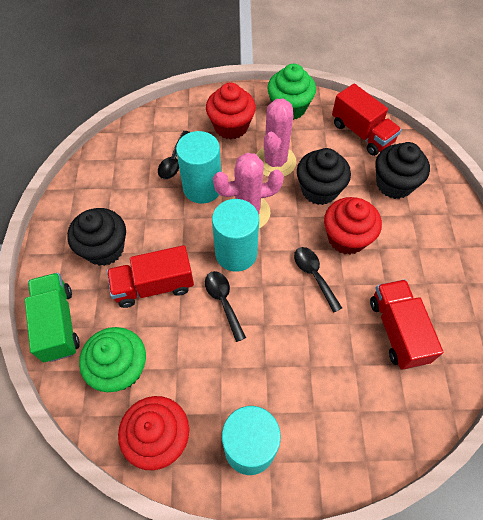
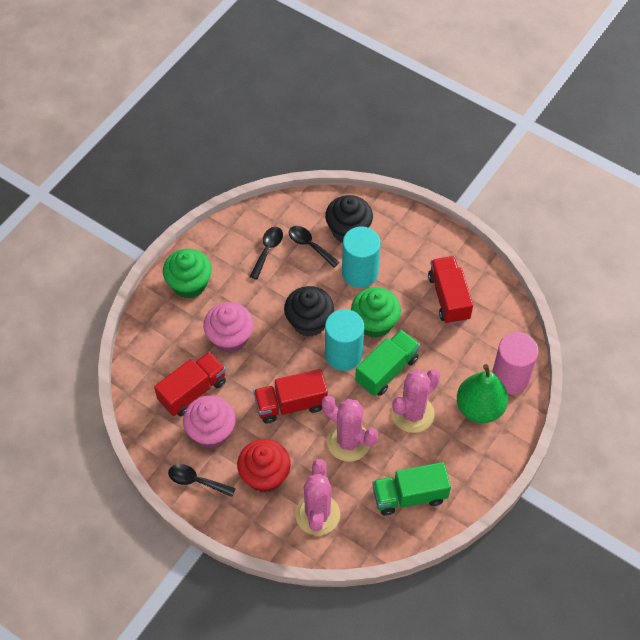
black cupcake: 3 -> 2
green pear: 0 -> 1
green truck: 1 -> 2
pink cactus: 2 -> 3
pink cupcake: 0 -> 2
pink cylinder: 0 -> 1
red cupcake: 3 -> 1
turquoise cylinder: 3 -> 2

